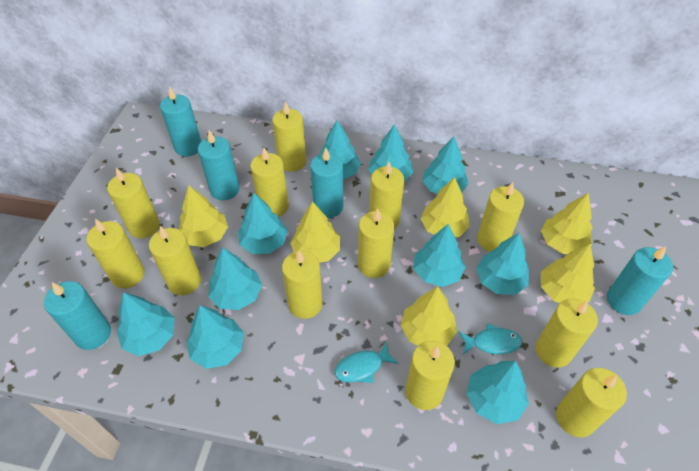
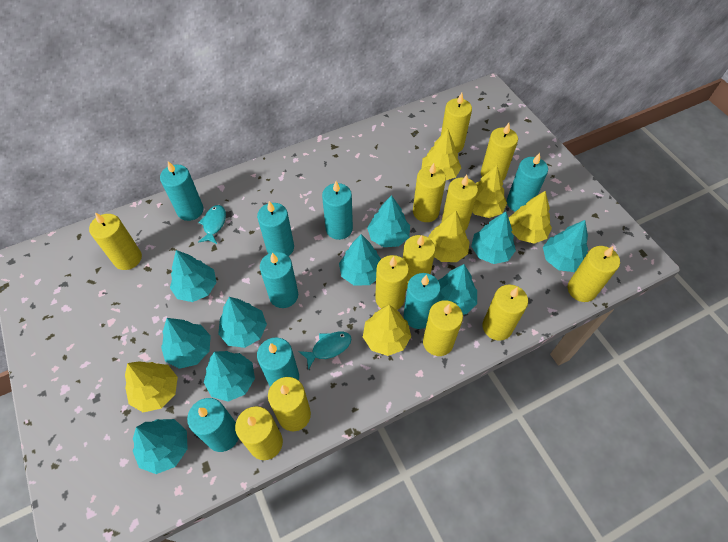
turquoise candle: 5 -> 8

